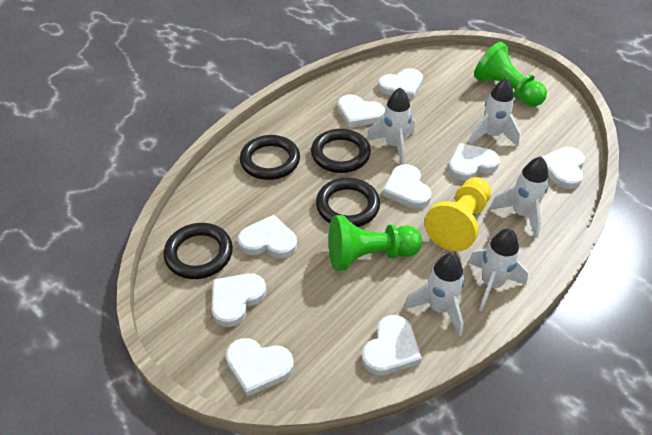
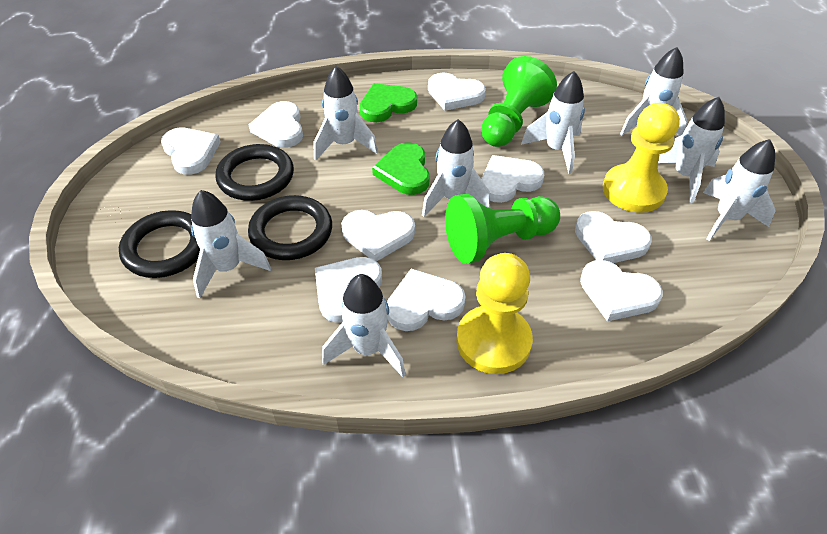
black ring: 4 -> 3
green heart: 0 -> 2
white rocket: 5 -> 8
yellow pawn: 1 -> 2

